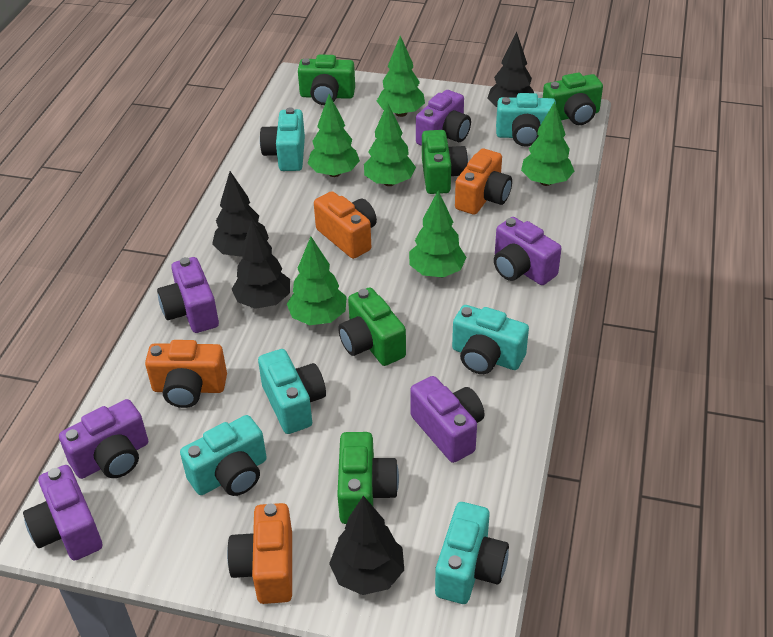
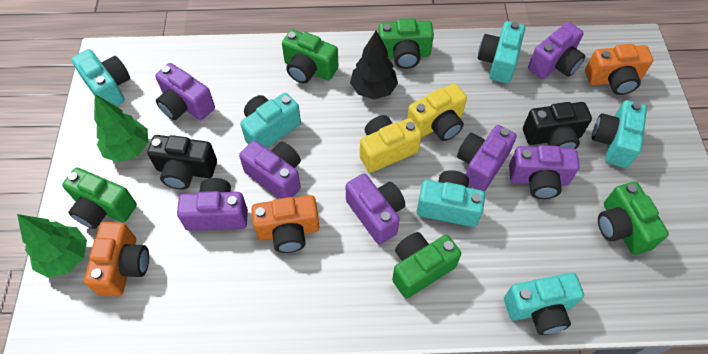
black camera: 0 -> 2
black tree: 4 -> 1
green tree: 6 -> 2
orange camera: 4 -> 3
purple camera: 6 -> 7
yellow camera: 0 -> 2

